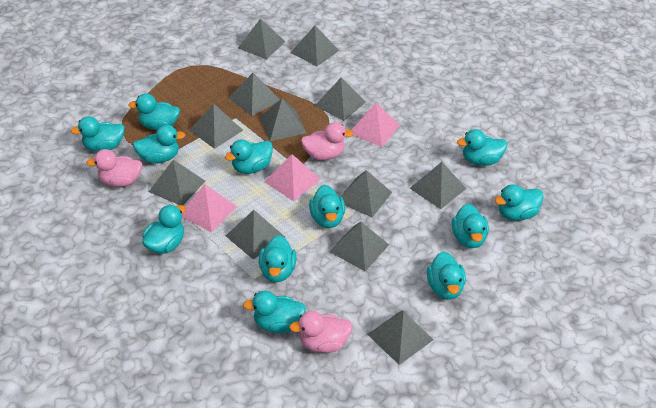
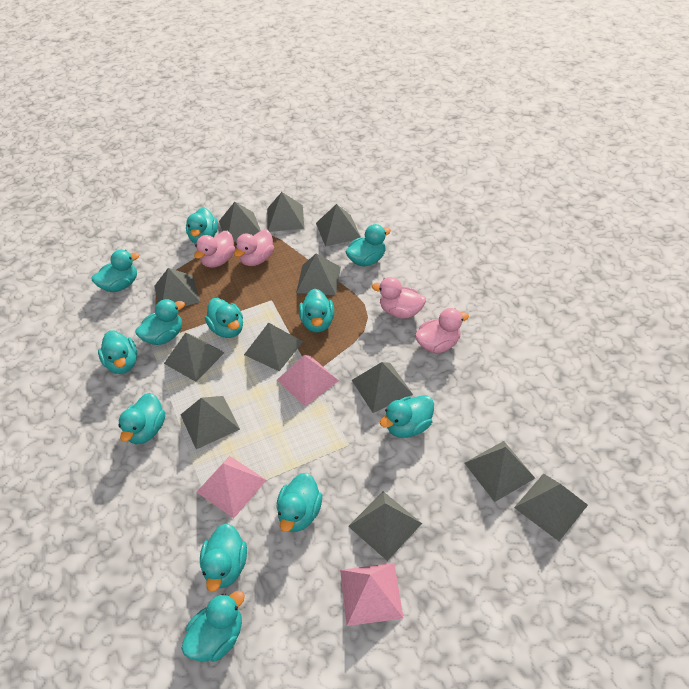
pink duck: 3 -> 4

